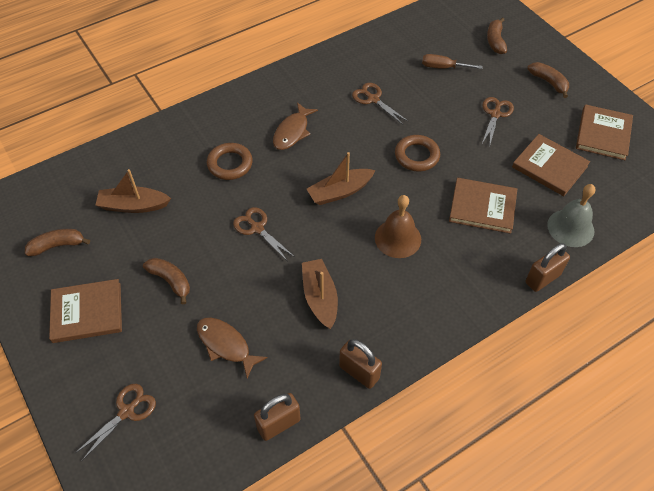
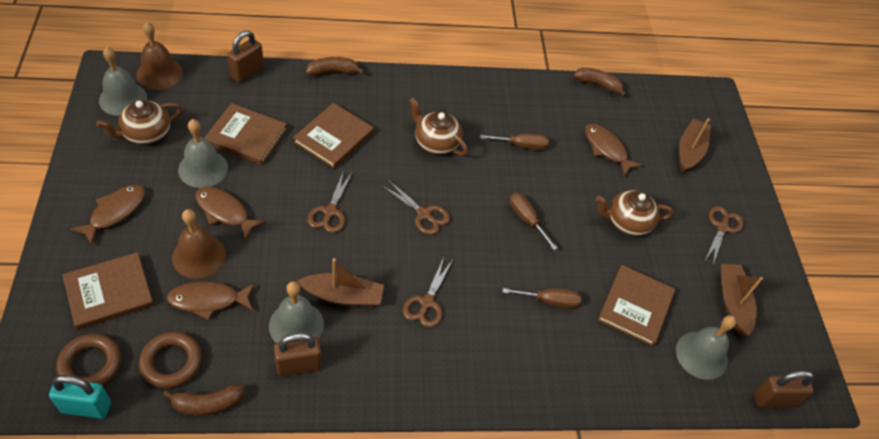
brown banana: 4 -> 3
brown bell: 1 -> 2
brown fish: 2 -> 4
brown screwdriver: 1 -> 3
brown teapot: 0 -> 3
grey bell: 1 -> 4
turquoise padlock: 0 -> 1

